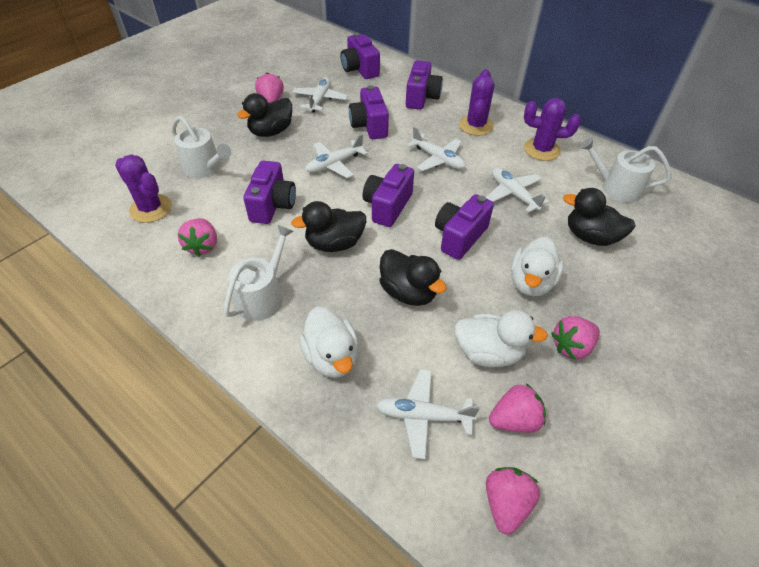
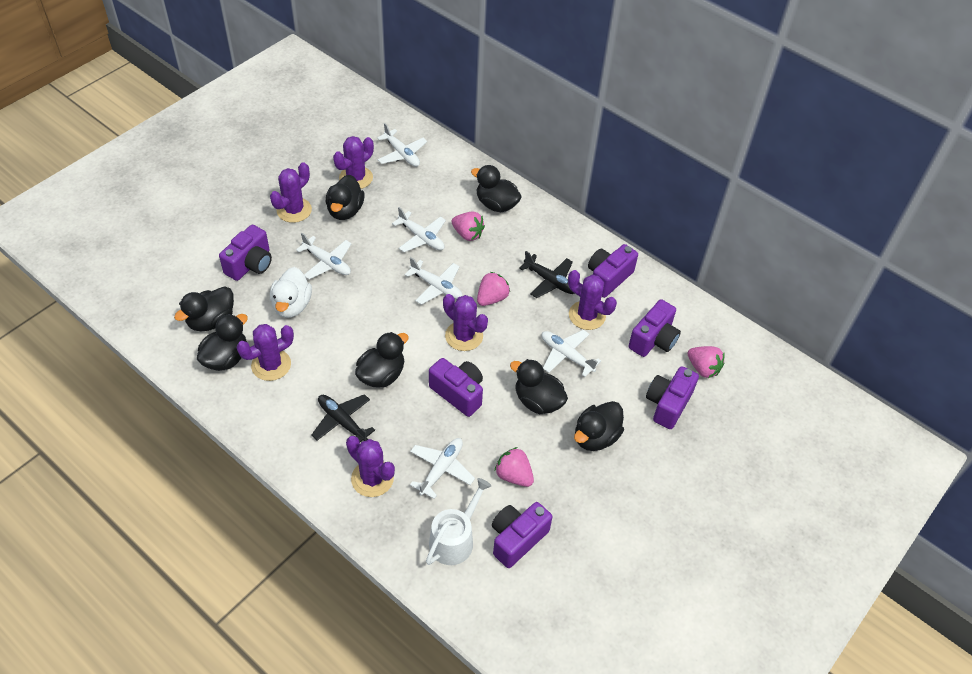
black duck: 4 -> 7
black plane: 0 -> 2
pink strawberry: 5 -> 4
purple cactus: 3 -> 6
white duck: 3 -> 1
white plane: 5 -> 6
white watering can: 3 -> 1

